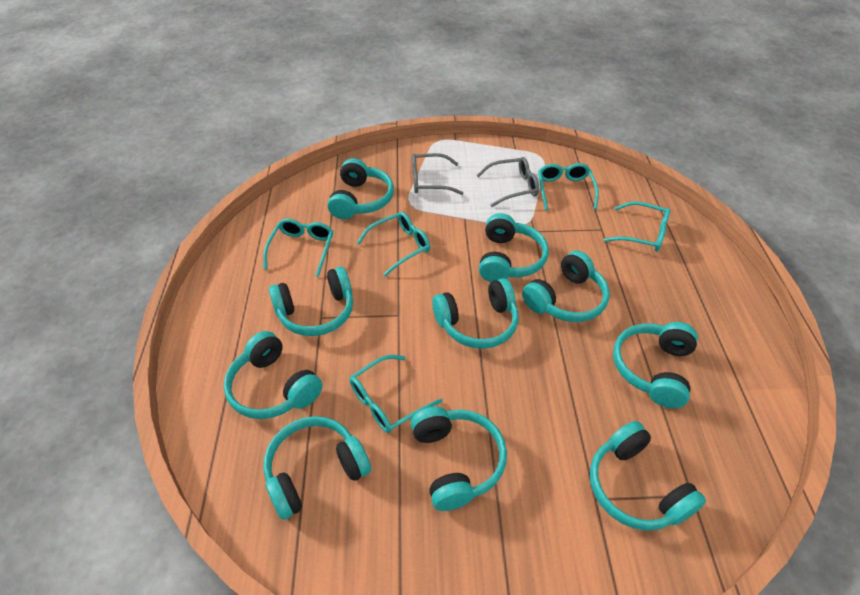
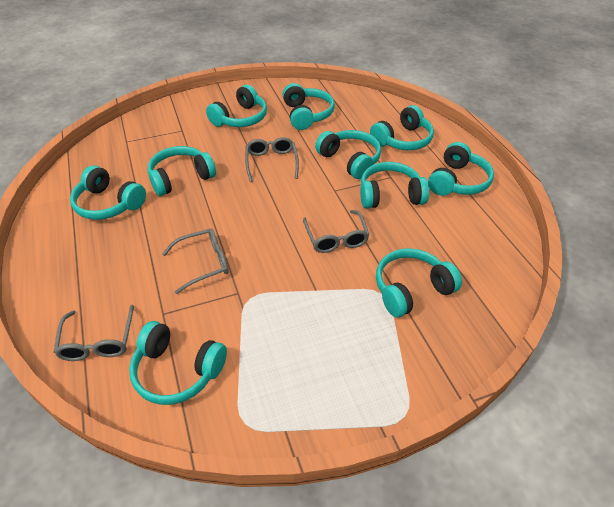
grey glasses: 2 -> 4
turquoise glasses: 5 -> 0

